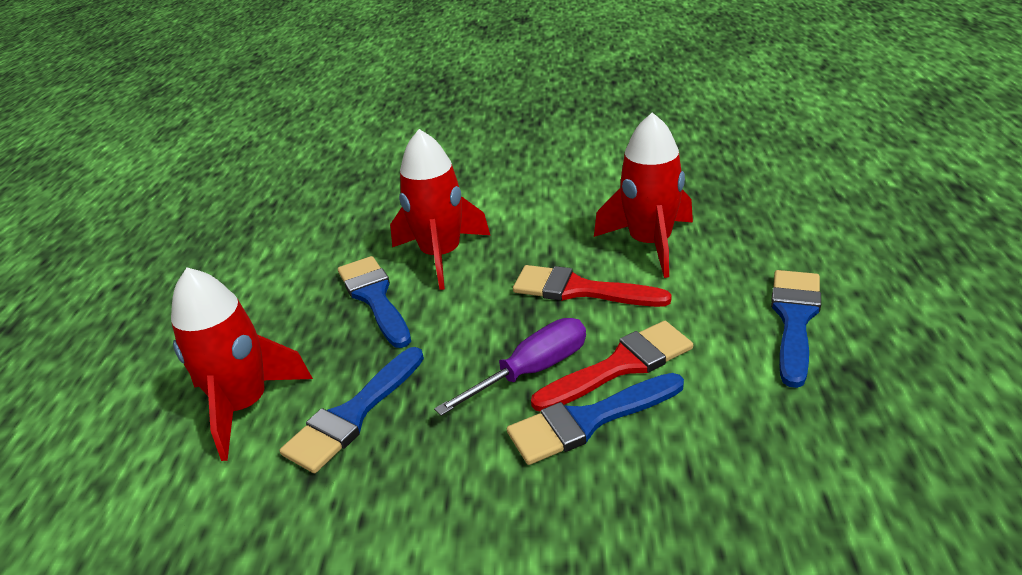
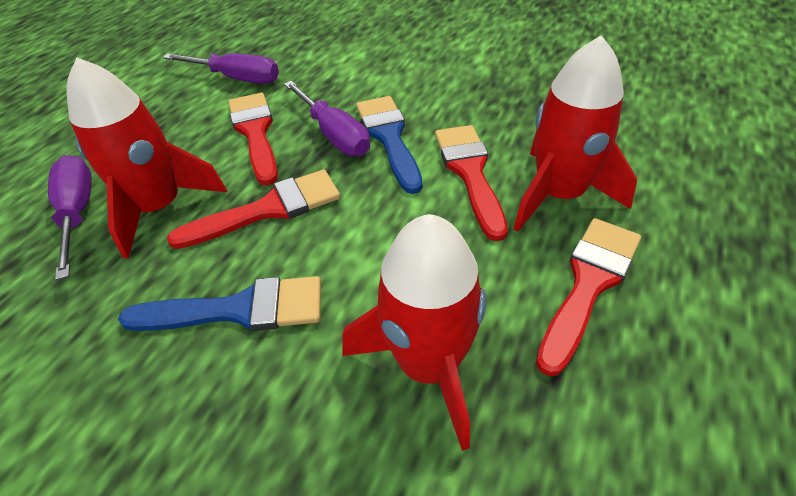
blue brush: 4 -> 2
purple screwdriver: 1 -> 3
red brush: 2 -> 4

